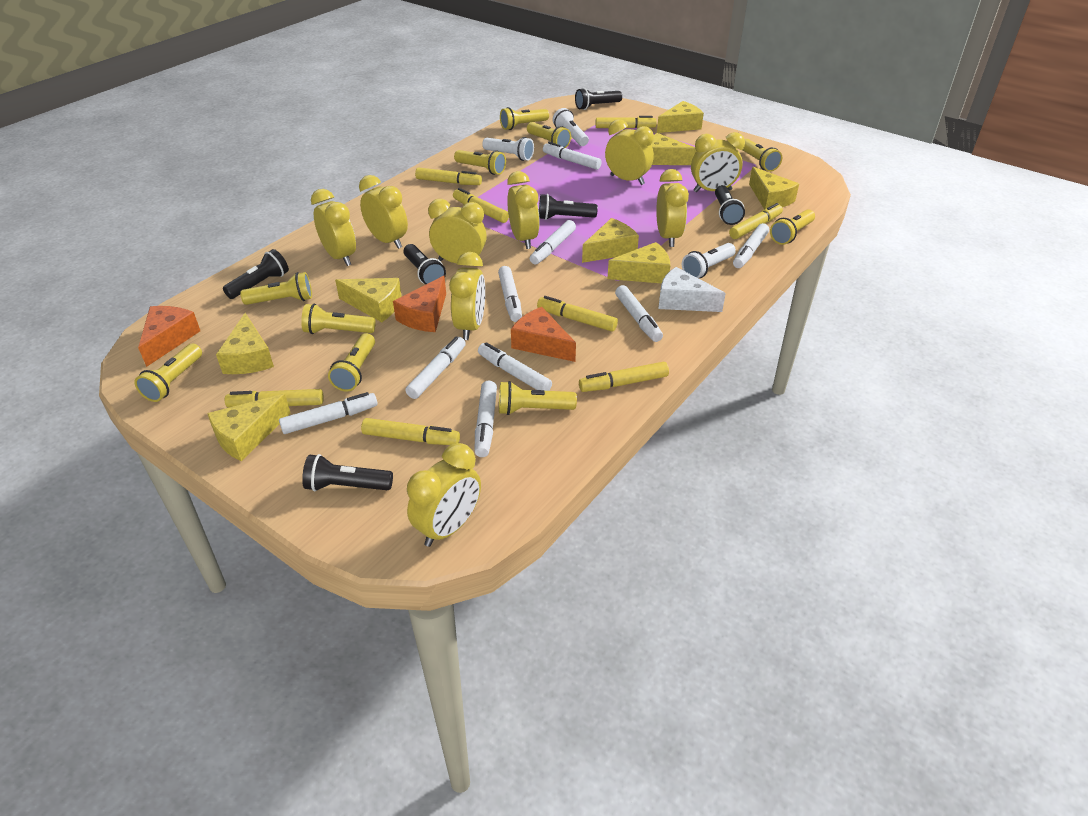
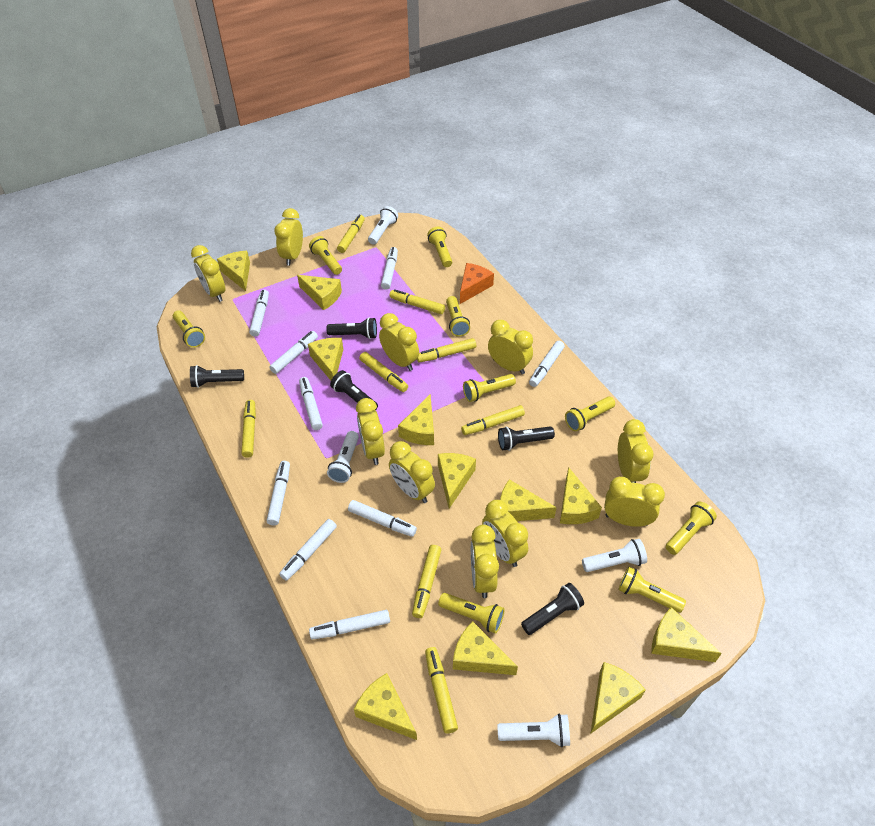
black flashlight: 6 -> 5
orange cheese: 3 -> 1
white cheese: 1 -> 0
white flashlight: 3 -> 4
yellow cheese: 8 -> 11
yellow clock: 9 -> 10
yellow flashlight: 10 -> 9

